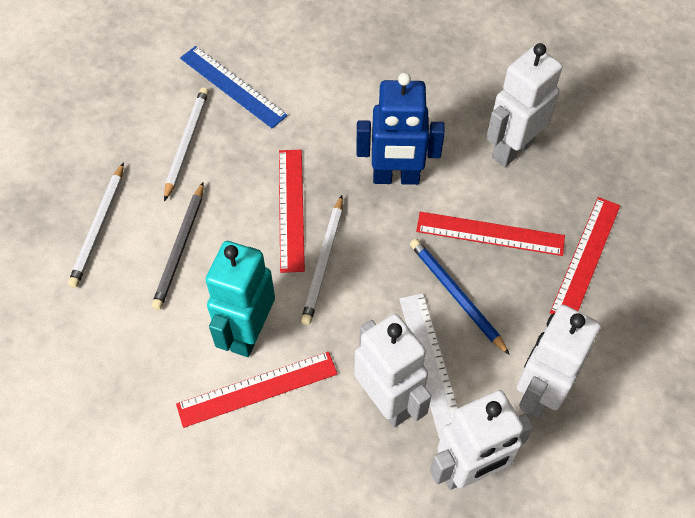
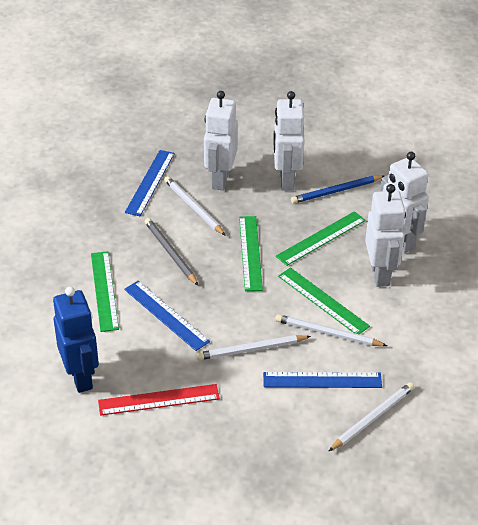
blue ruler: 1 -> 3
green ruler: 0 -> 4
red ruler: 4 -> 1
turquoise robot: 1 -> 0
white pencil: 3 -> 4
white ruler: 1 -> 0

